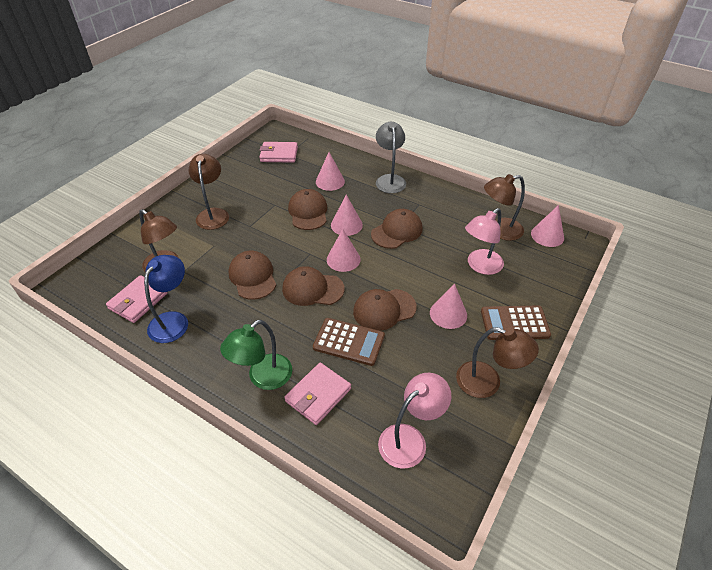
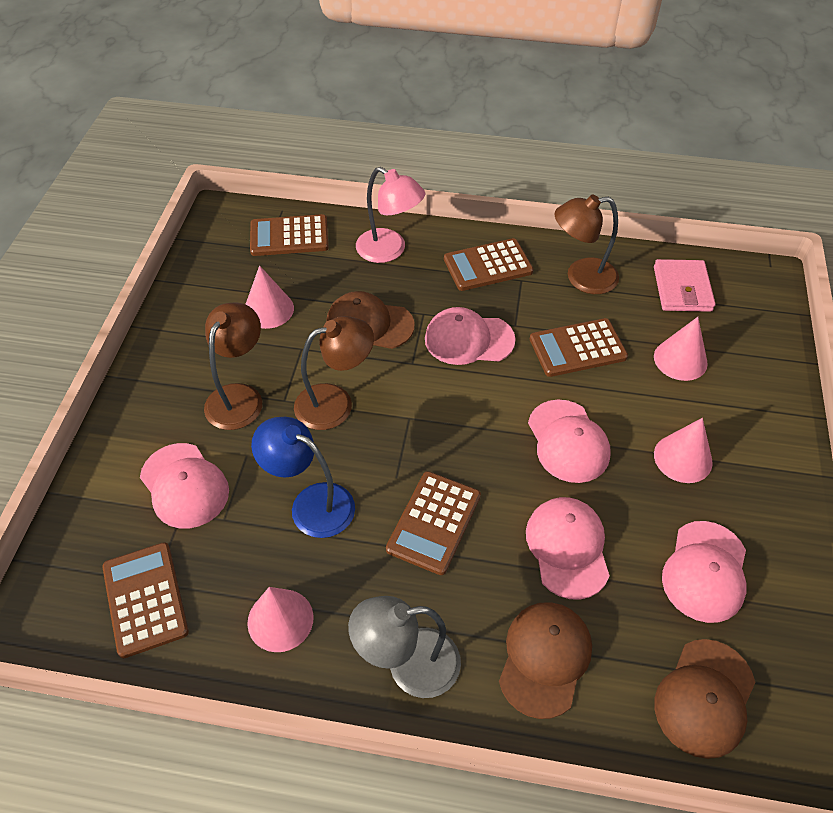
brown calculator: 2 -> 5
brown cap: 5 -> 3
brown lamp: 4 -> 3
green lamp: 1 -> 0
pink cap: 0 -> 5
pink cone: 5 -> 4
pink lamp: 2 -> 1
pink wallet: 3 -> 1

